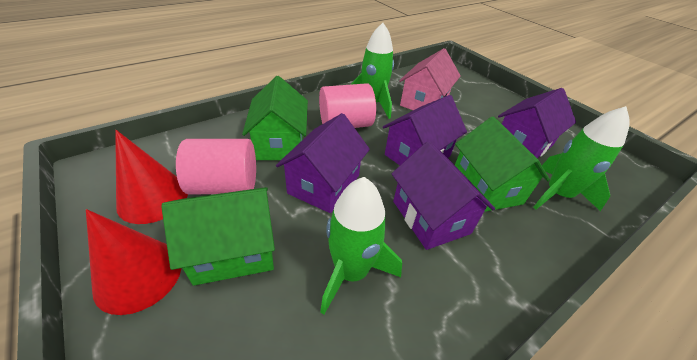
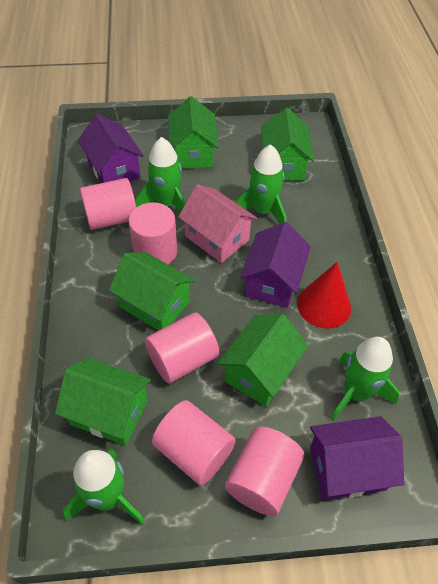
green house: 3 -> 5
green rocket: 3 -> 4
pink cylinder: 2 -> 5
purple house: 4 -> 3
red cone: 2 -> 1

